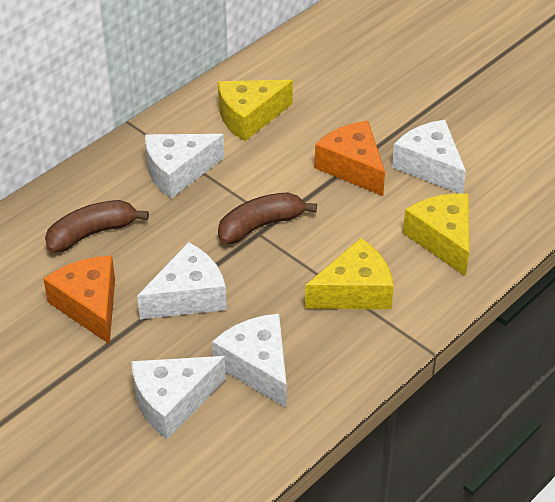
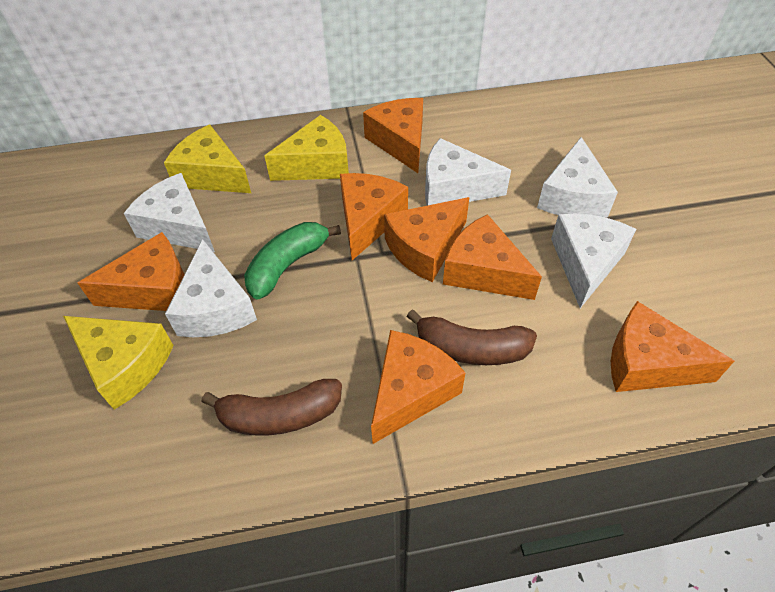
green banana: 0 -> 1
orange cheese: 2 -> 7

